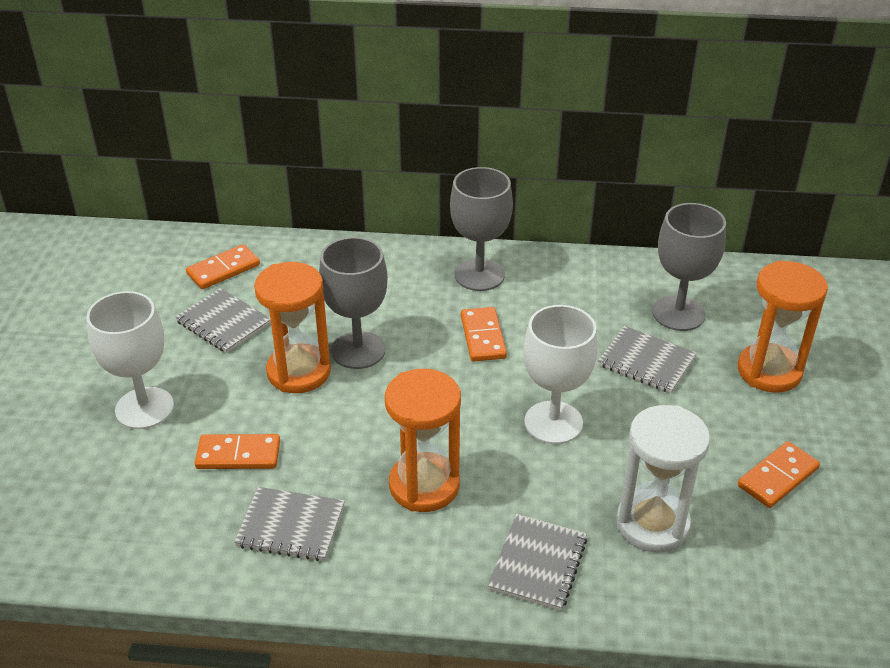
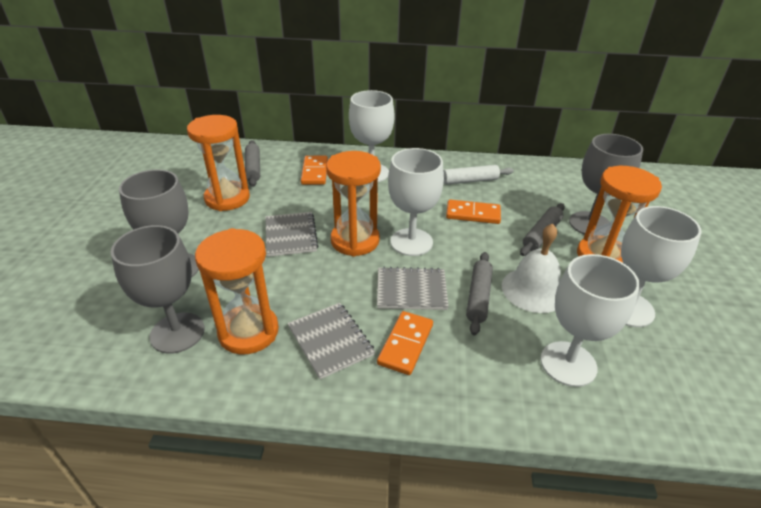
grey notebook: 4 -> 3
grey rolling pin: 0 -> 3
orange domino: 4 -> 3
orange hourglass: 3 -> 4
white bell: 0 -> 1
white goblet: 2 -> 4
white hourglass: 1 -> 0
white rolling pin: 0 -> 1

